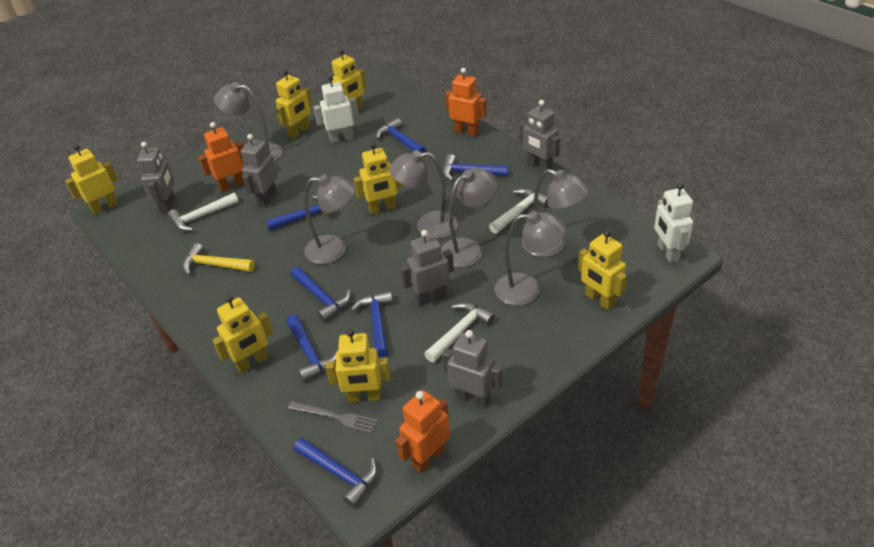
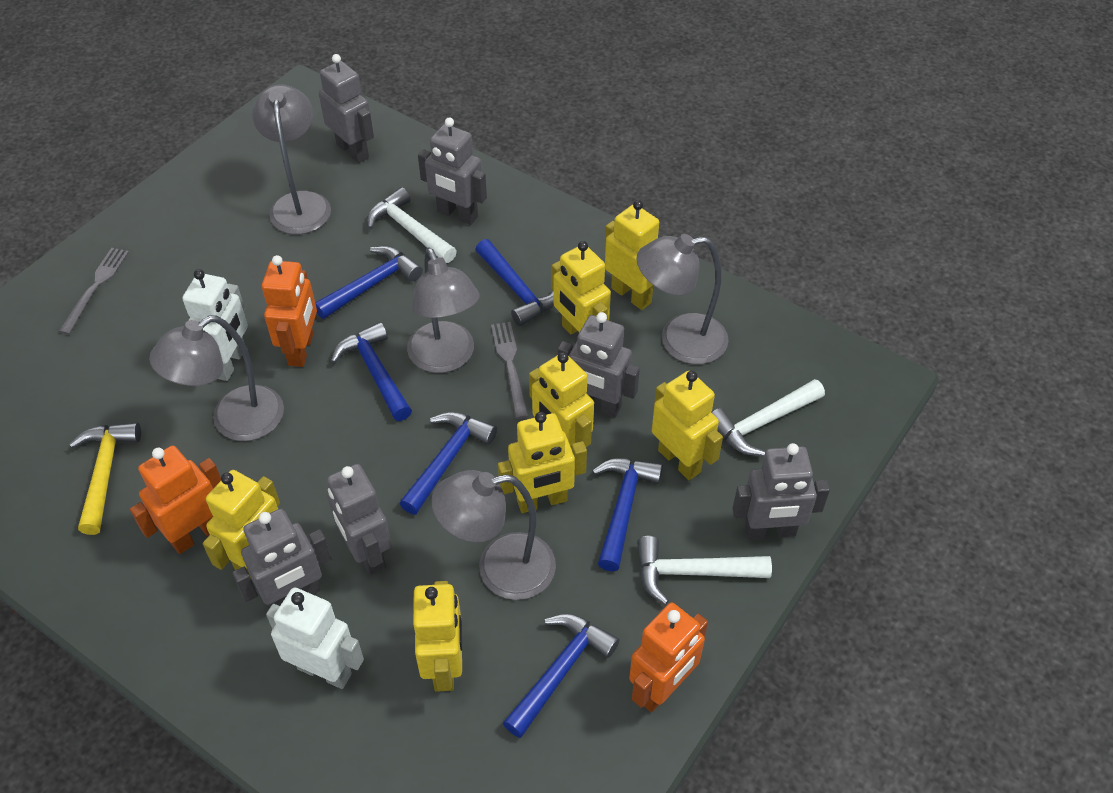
blue hammer: 7 -> 6
grey fork: 1 -> 2
grey lamp: 6 -> 5
grey robot: 5 -> 6

